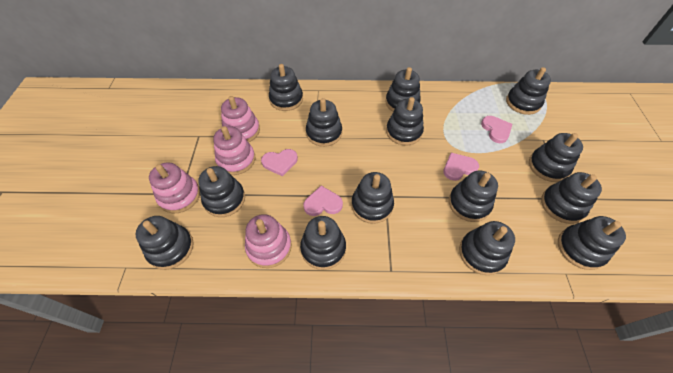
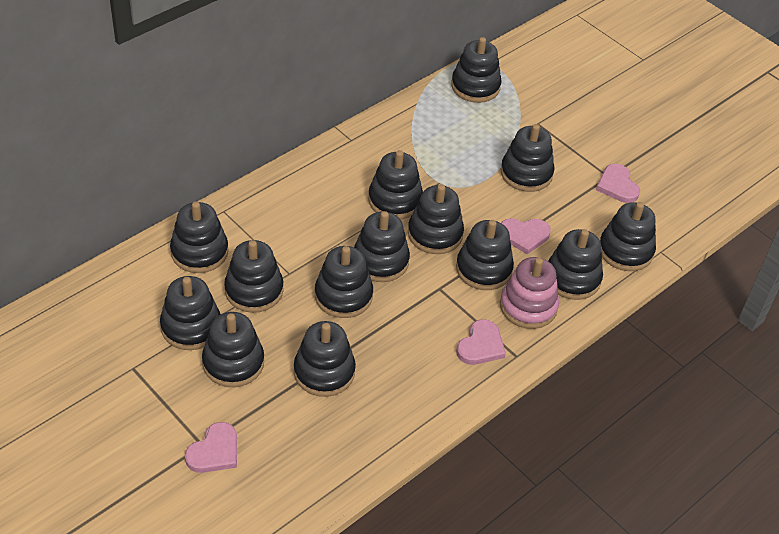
pink stacking toy: 4 -> 1

